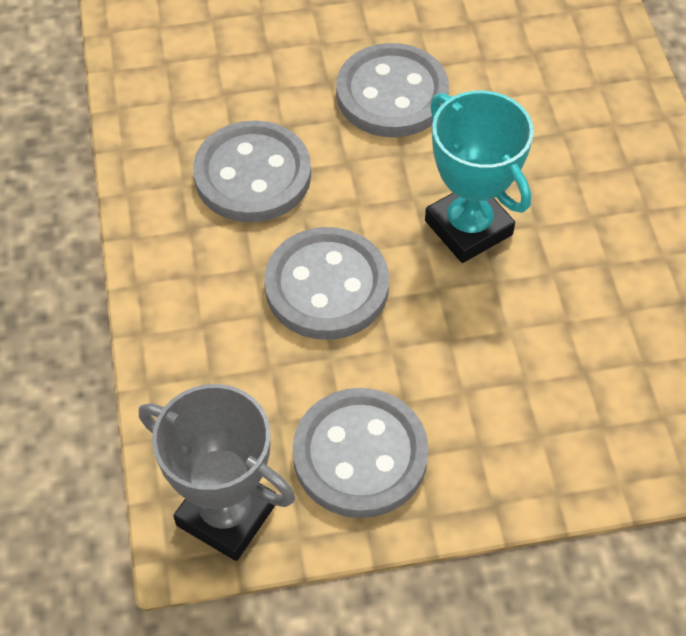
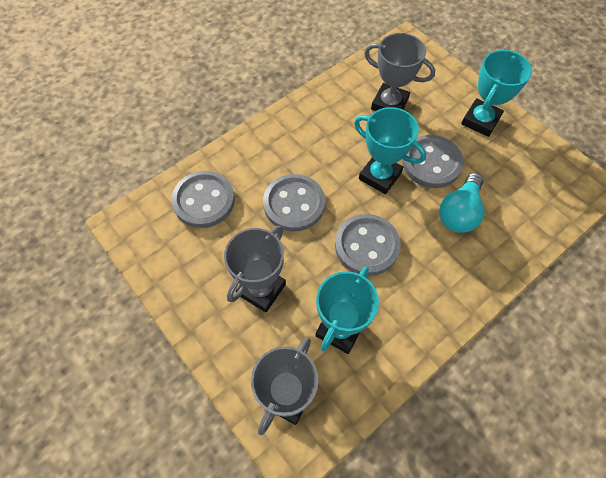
grey trophy: 1 -> 3
turquoise light bulb: 0 -> 1
turquoise trophy: 1 -> 3

